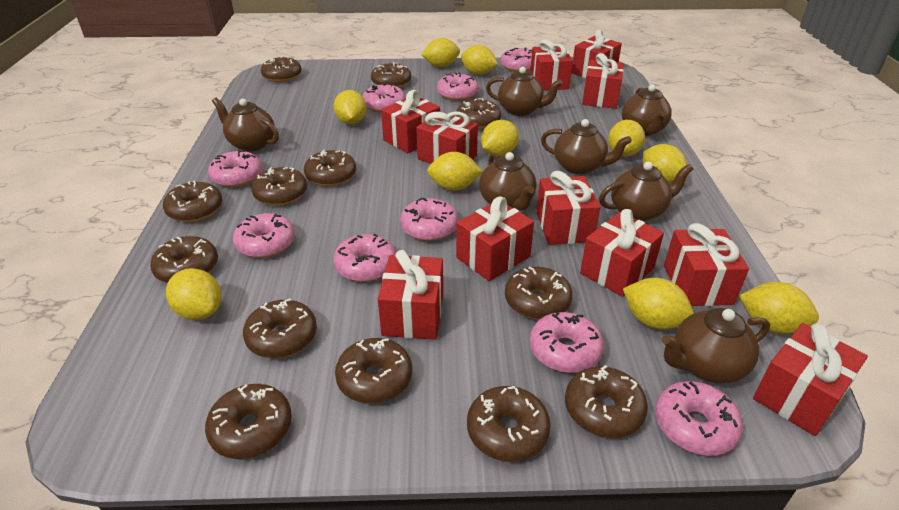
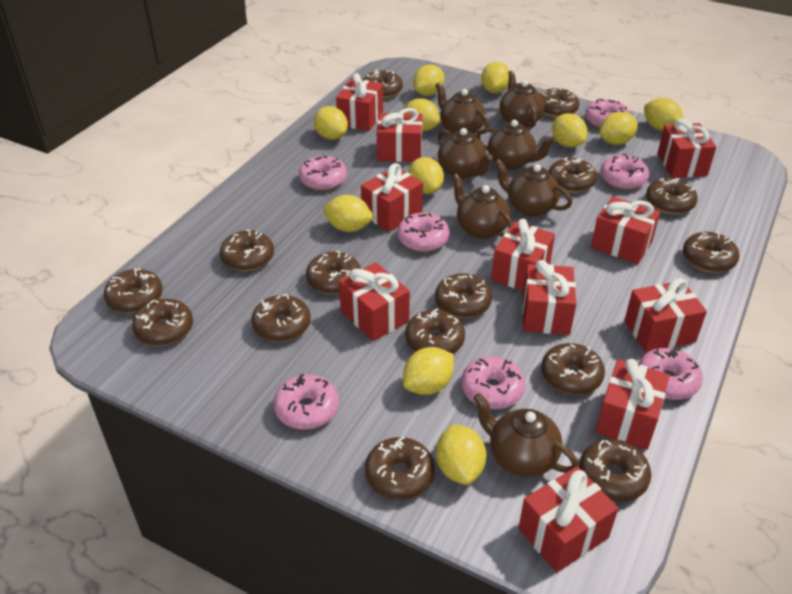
brown donut: 13 -> 15
pink donut: 9 -> 7
yellow lemon: 10 -> 11

